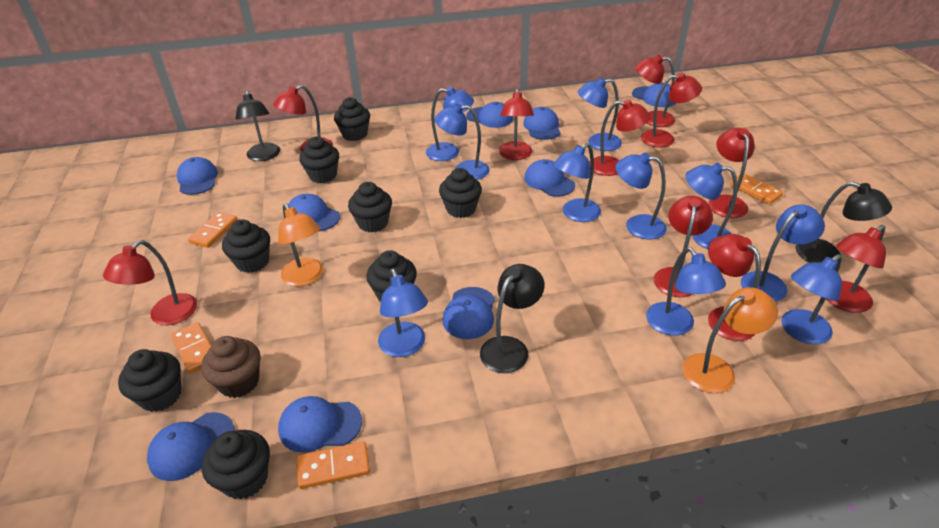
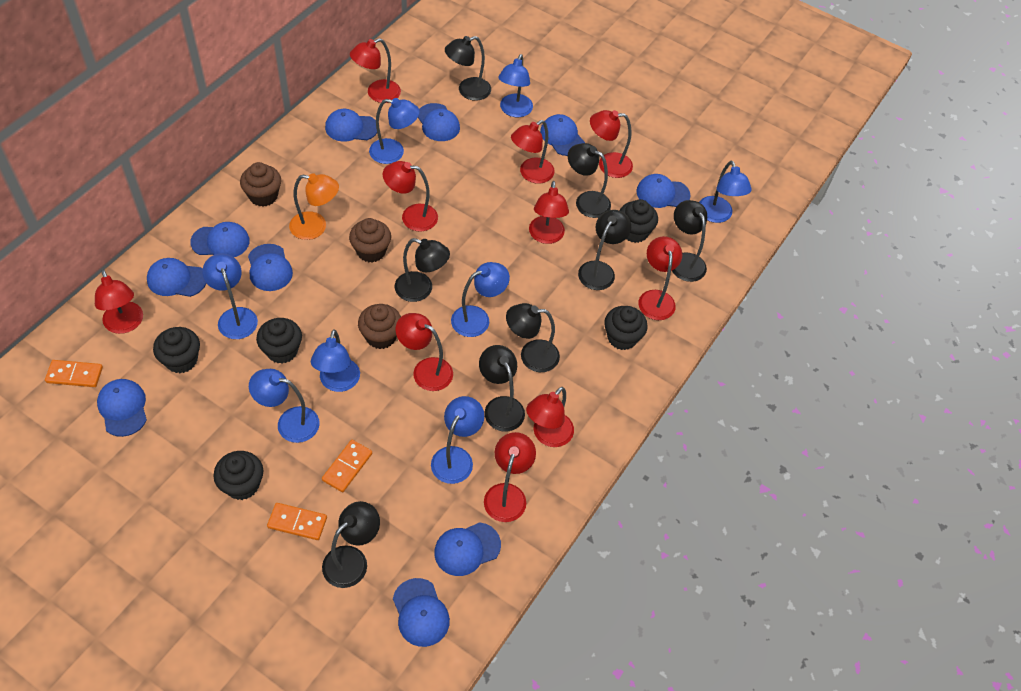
black cupcake: 8 -> 5
black lamp: 3 -> 8
blue cap: 9 -> 10
blue lamp: 10 -> 8
brown cupcake: 1 -> 3
orange domino: 4 -> 3
orange lamp: 2 -> 1

